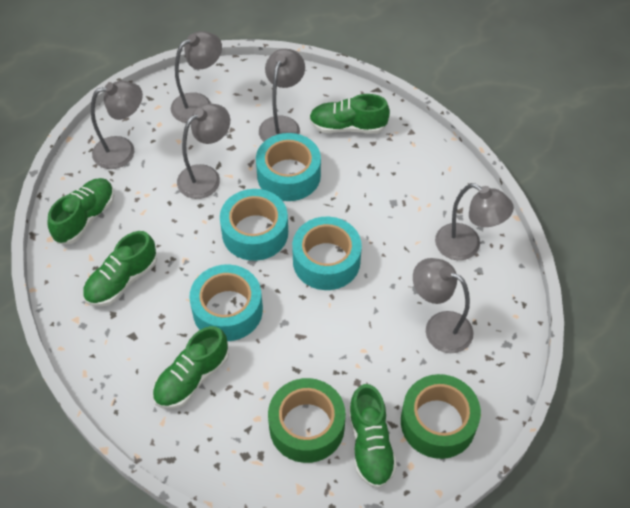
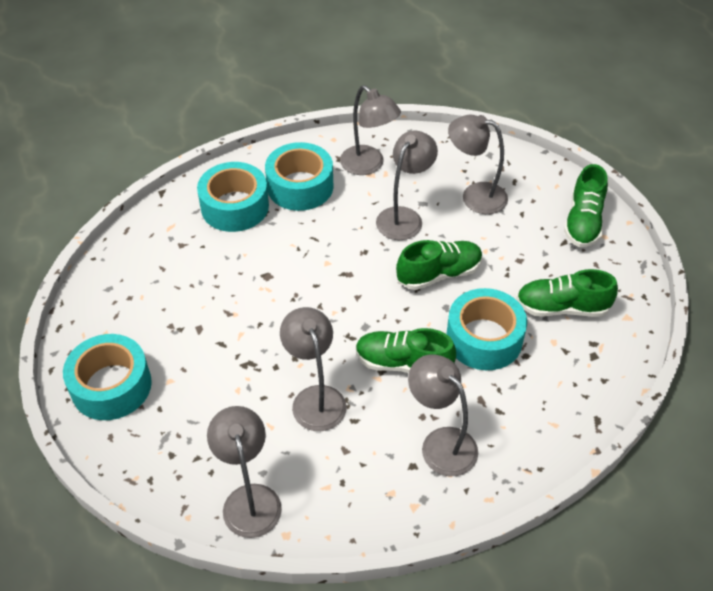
green shoe: 5 -> 4
green tape: 2 -> 0

